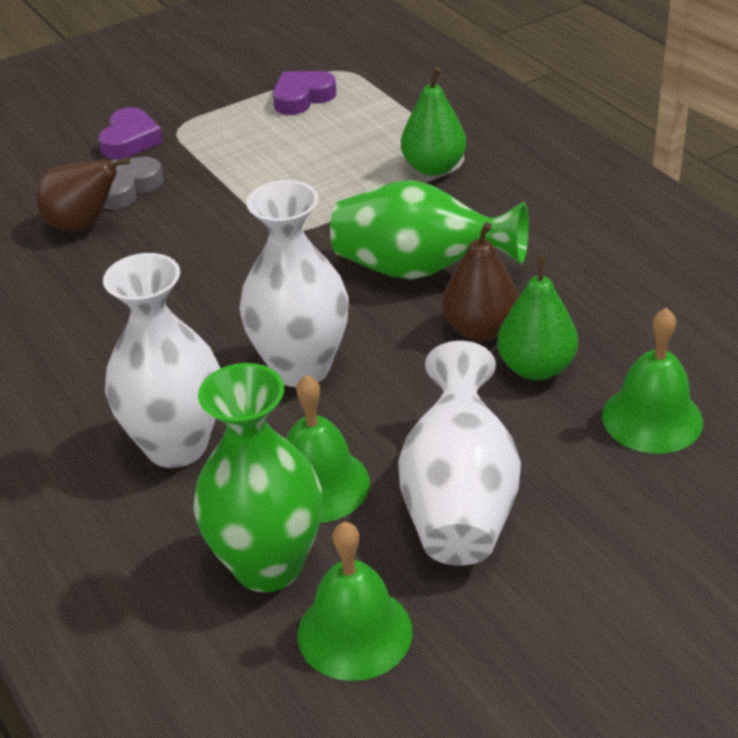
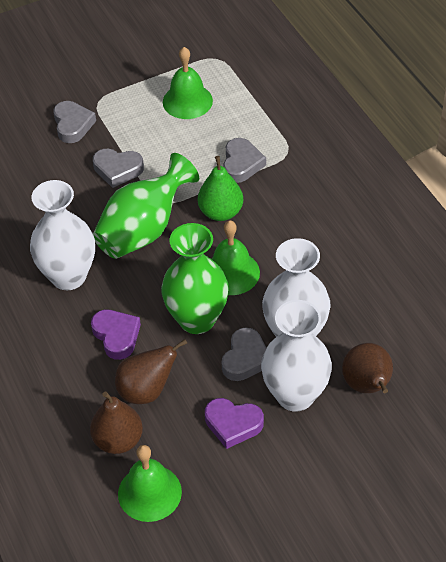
brown pear: 2 -> 3
green pear: 2 -> 1
grey heart: 1 -> 4

